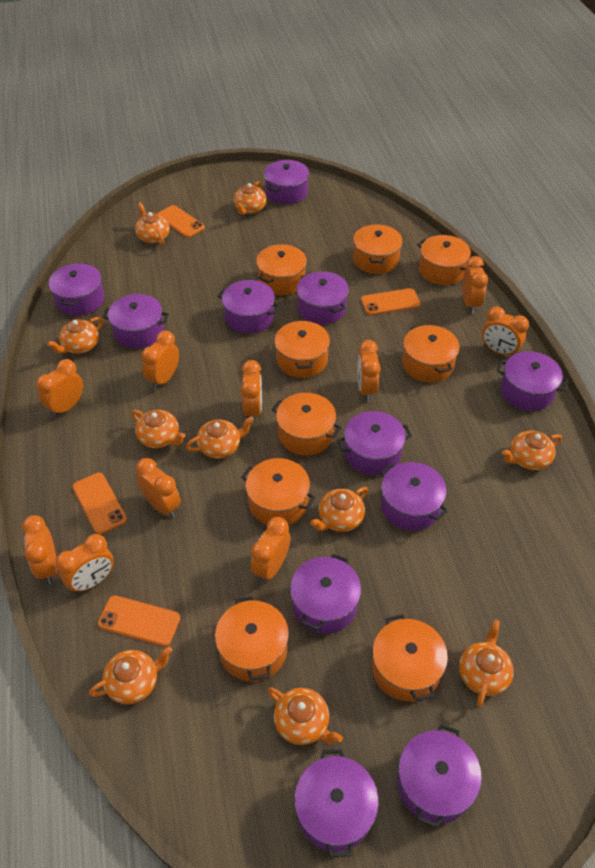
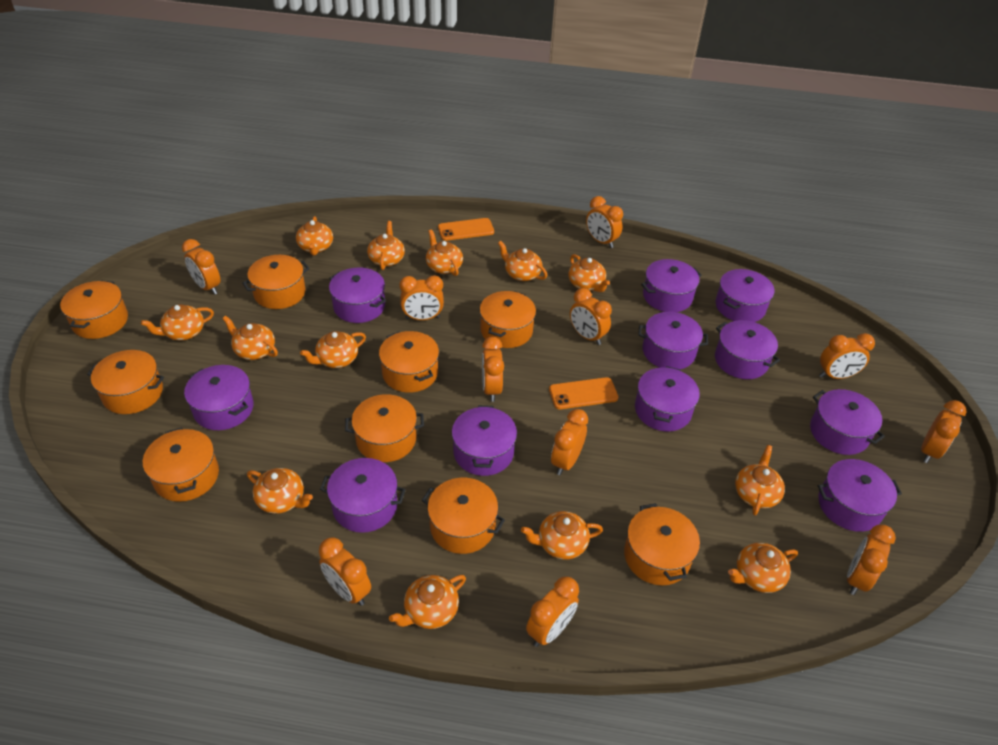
orange clock: 10 -> 11
orange phone: 4 -> 2
orange teapot: 10 -> 13

